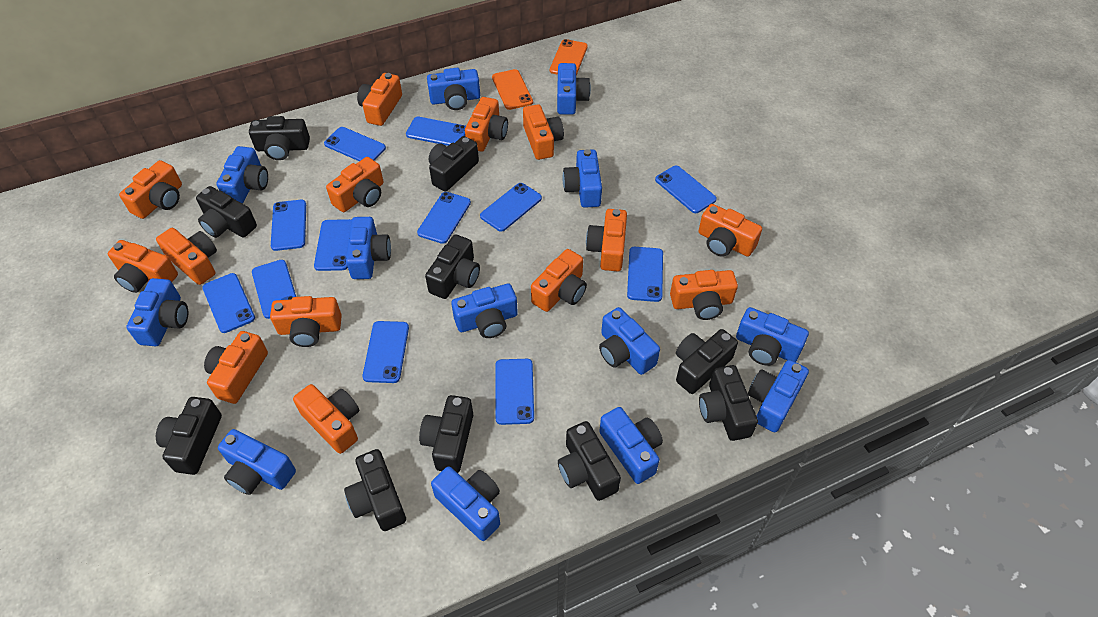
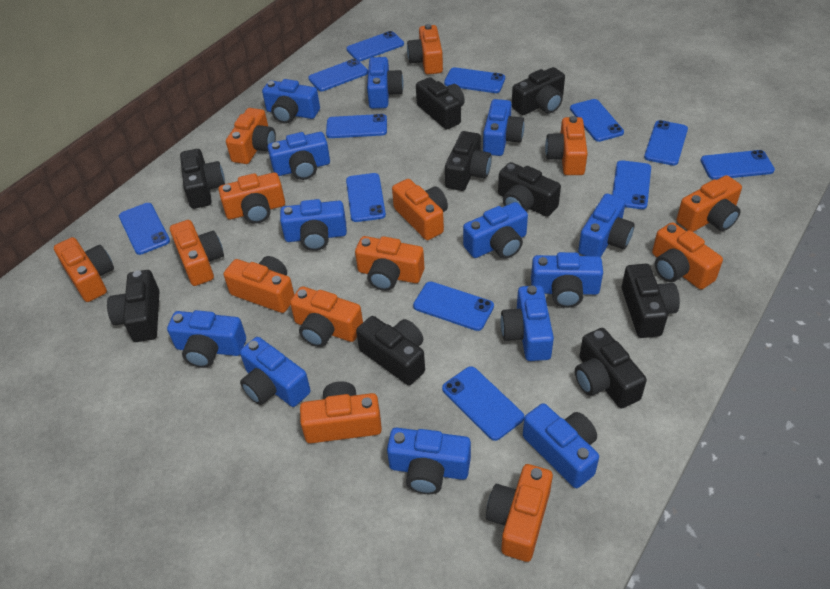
black camera: 10 -> 9
orange phone: 2 -> 0

